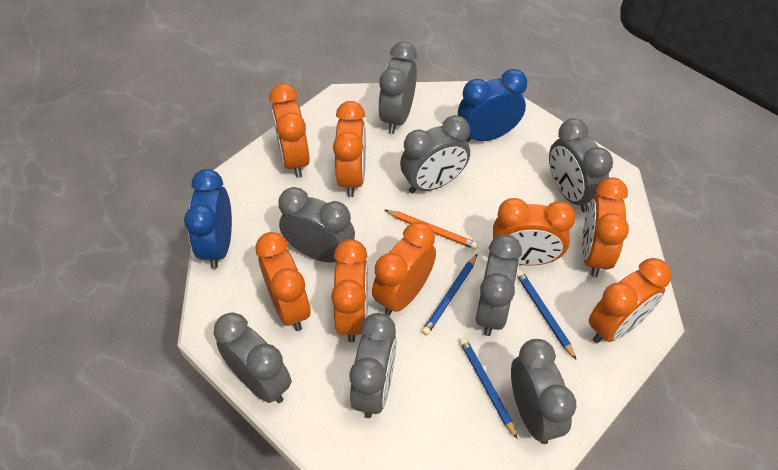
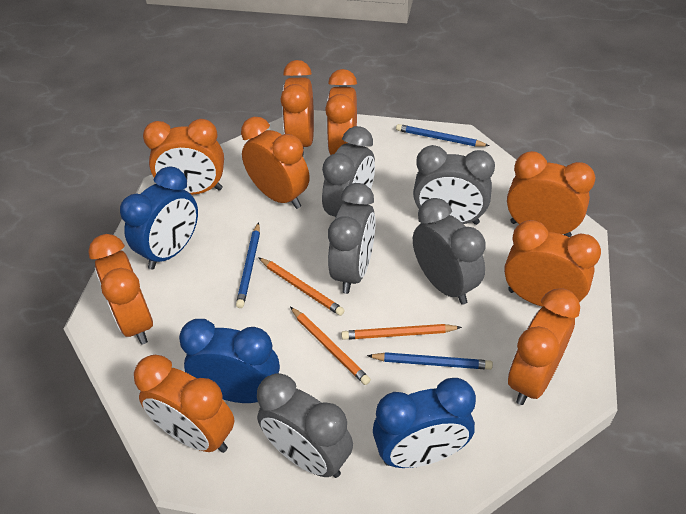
blue clock: 2 -> 3
grey clock: 8 -> 5
orange clock: 8 -> 9
orange pencil: 1 -> 3

